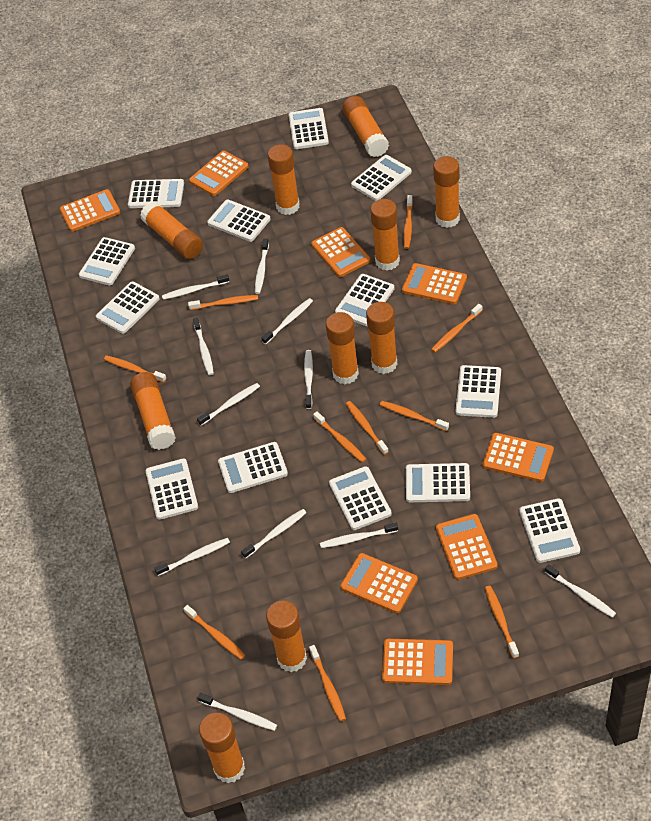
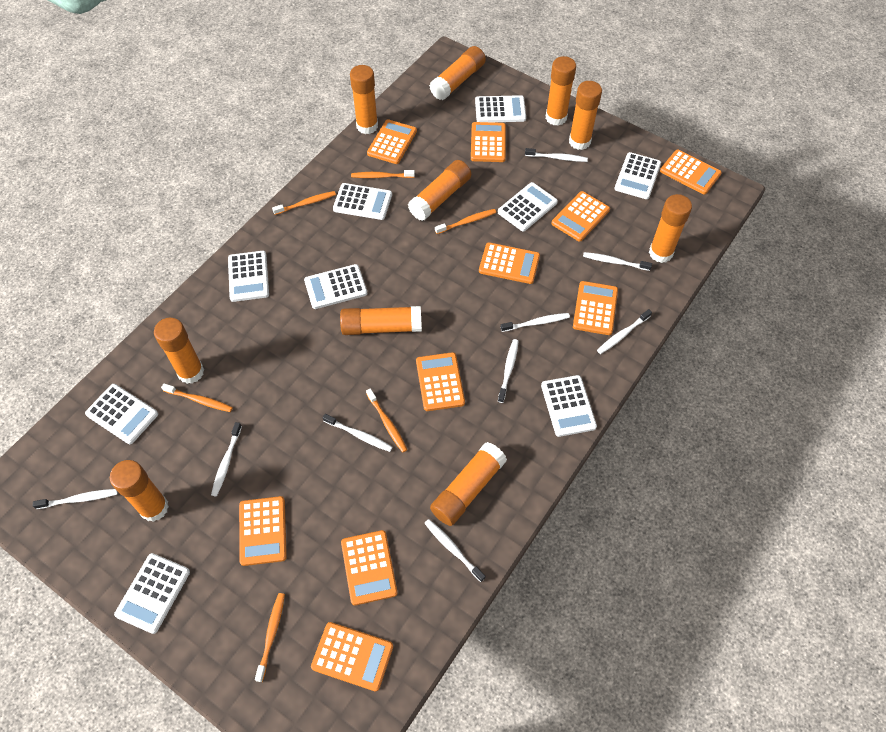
orange calculator: 8 -> 10
orange toothbrush: 10 -> 6
white calculator: 13 -> 9
white toothbrush: 11 -> 9

